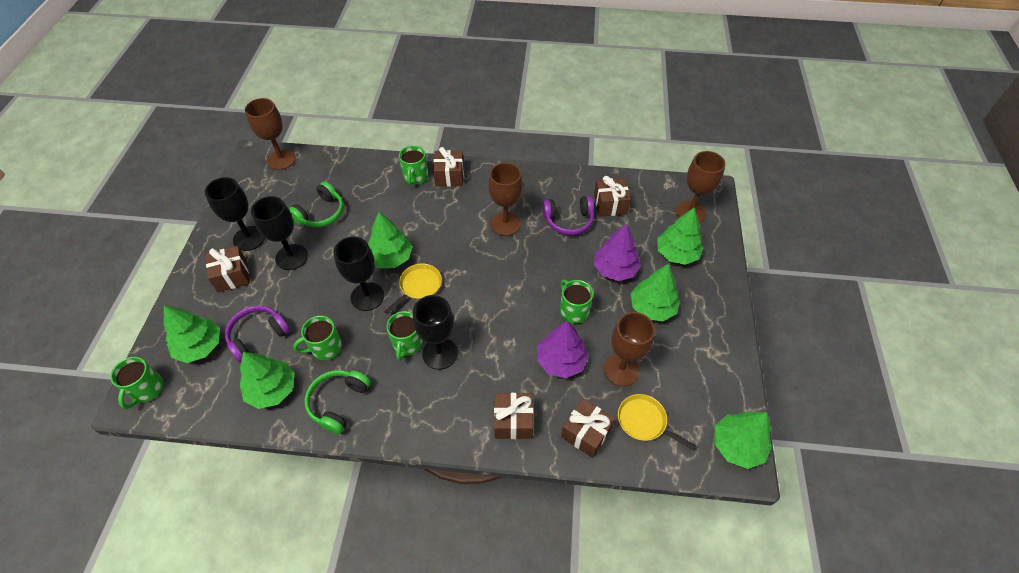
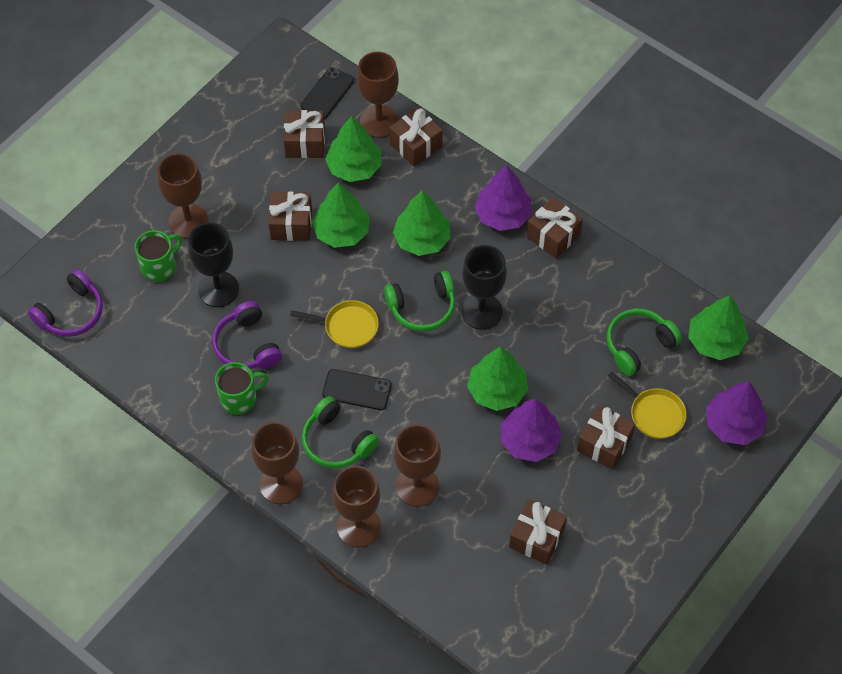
black goblet: 4 -> 2
black phone: 0 -> 2
brown gift: 5 -> 6
brown goblet: 4 -> 5
green headphones: 2 -> 3
green mug: 5 -> 2
green tree: 6 -> 5
purple tree: 2 -> 3

